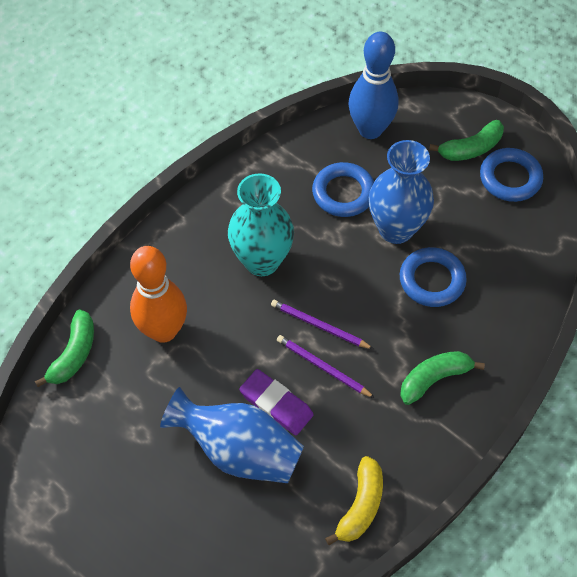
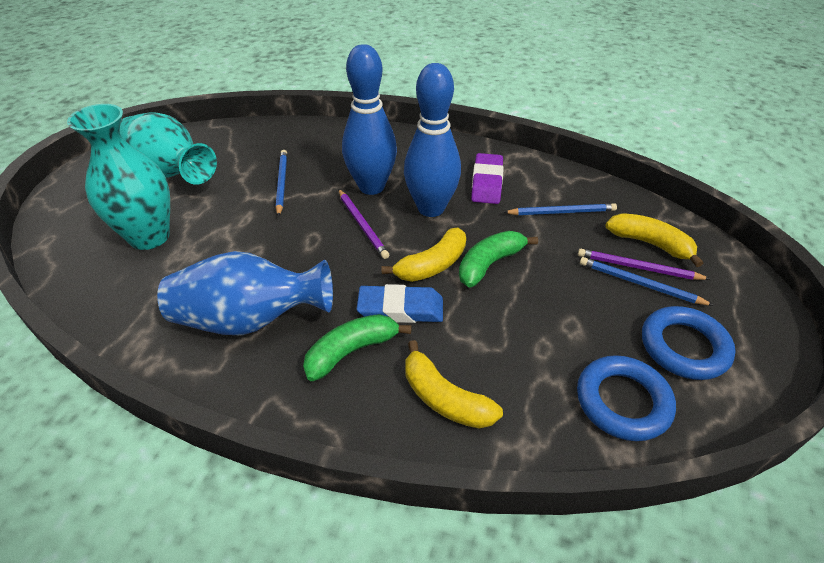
blue bowling pin: 1 -> 2
blue eraser: 0 -> 1
blue pencil: 0 -> 3
blue ring: 3 -> 2
blue vase: 2 -> 1
green banana: 3 -> 2
orange bowling pin: 1 -> 0
turquoise vase: 1 -> 2
yellow banana: 1 -> 3

